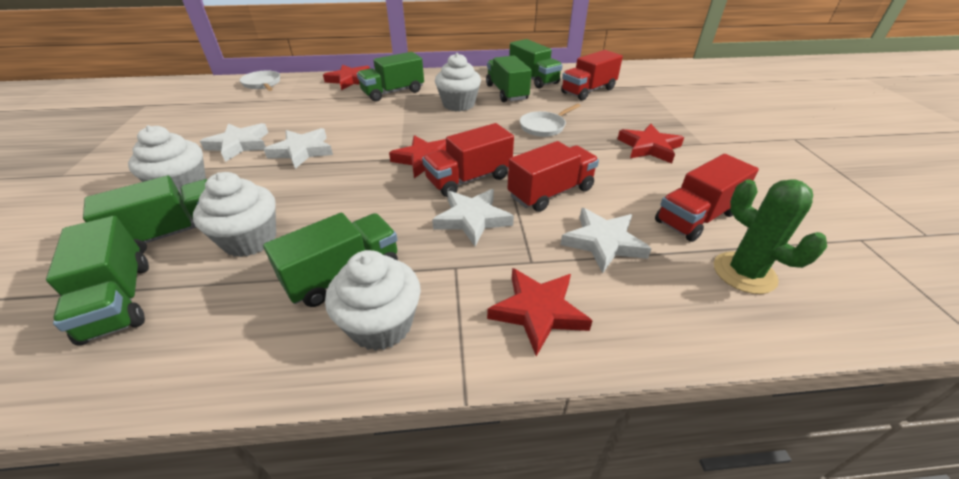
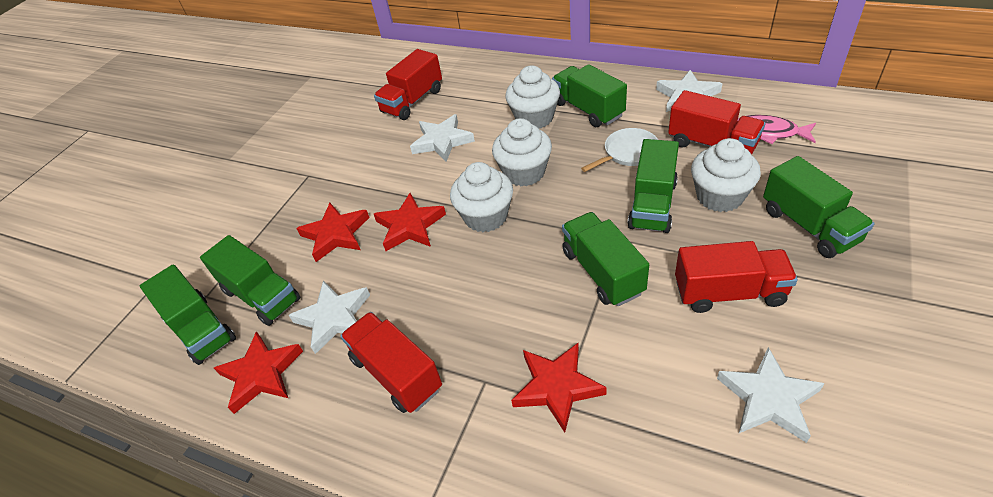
green cactus: 1 -> 0
pink fish: 0 -> 1
white pan: 2 -> 1

